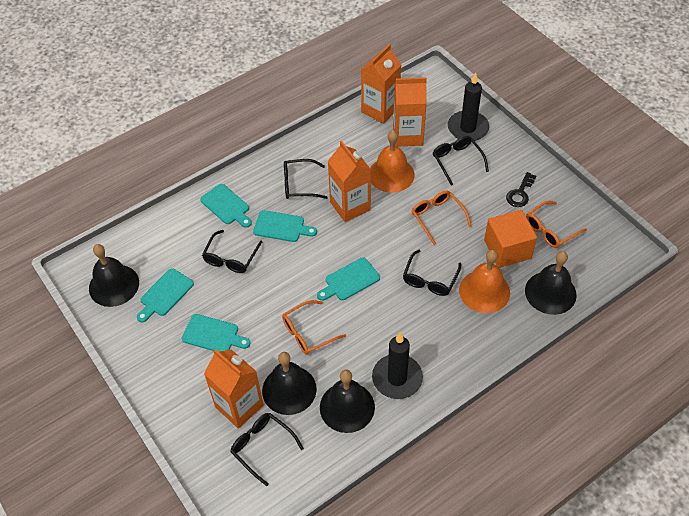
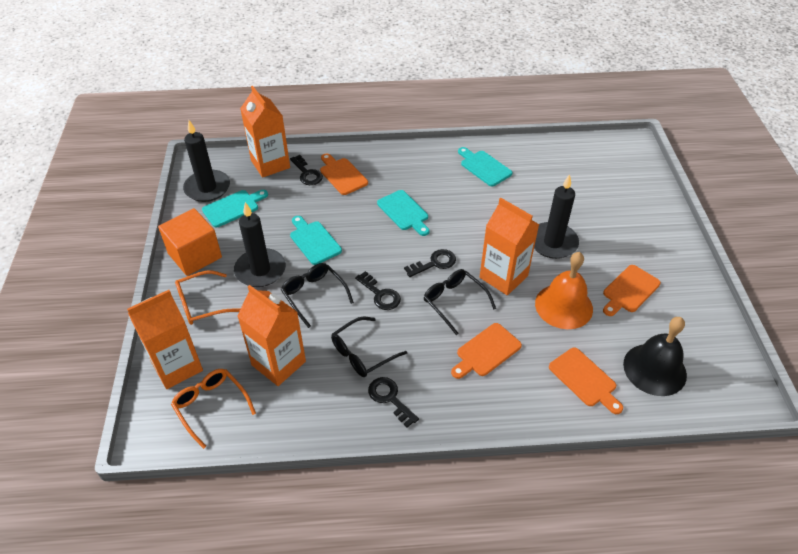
black bell: 4 -> 1
black candle: 2 -> 3
black glasses: 5 -> 3
black key: 1 -> 4
orange bell: 2 -> 1
orange cutting board: 0 -> 4
orange glasses: 3 -> 2
turquoise cutting board: 5 -> 4

